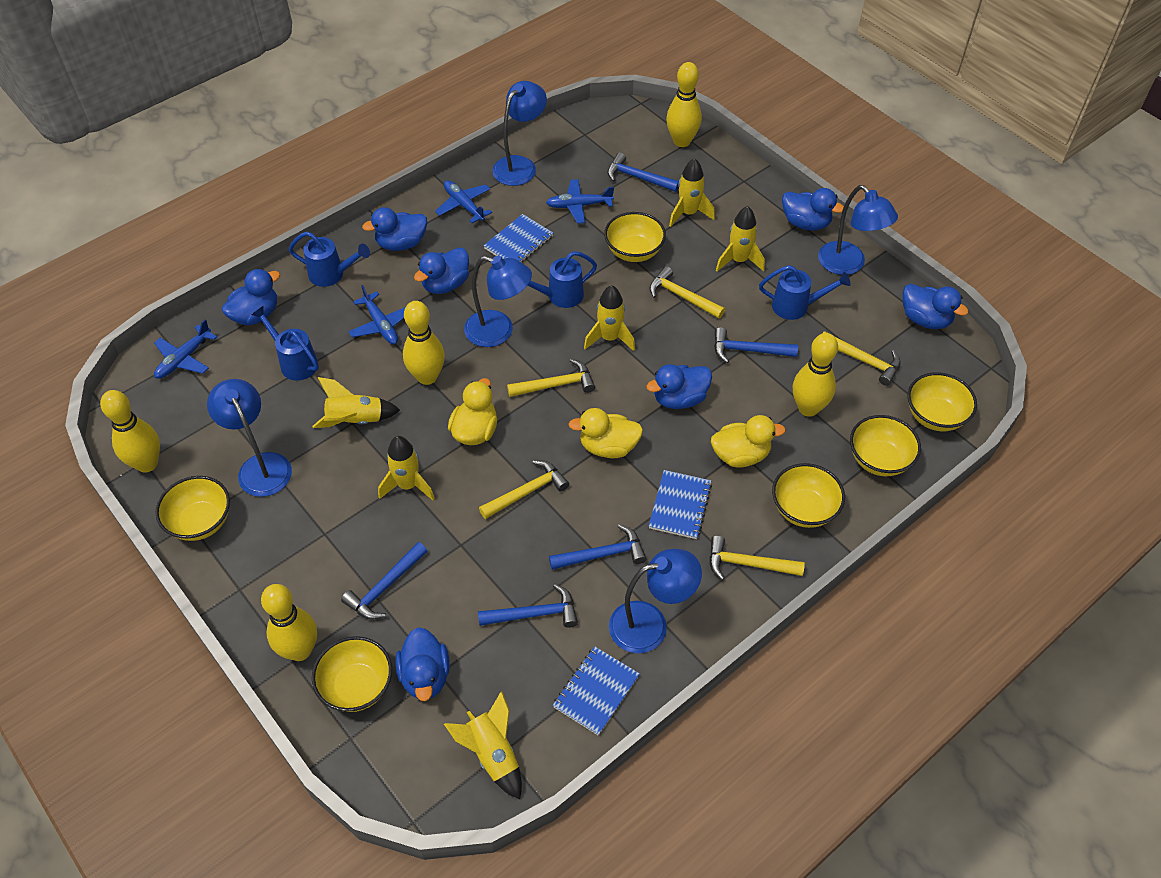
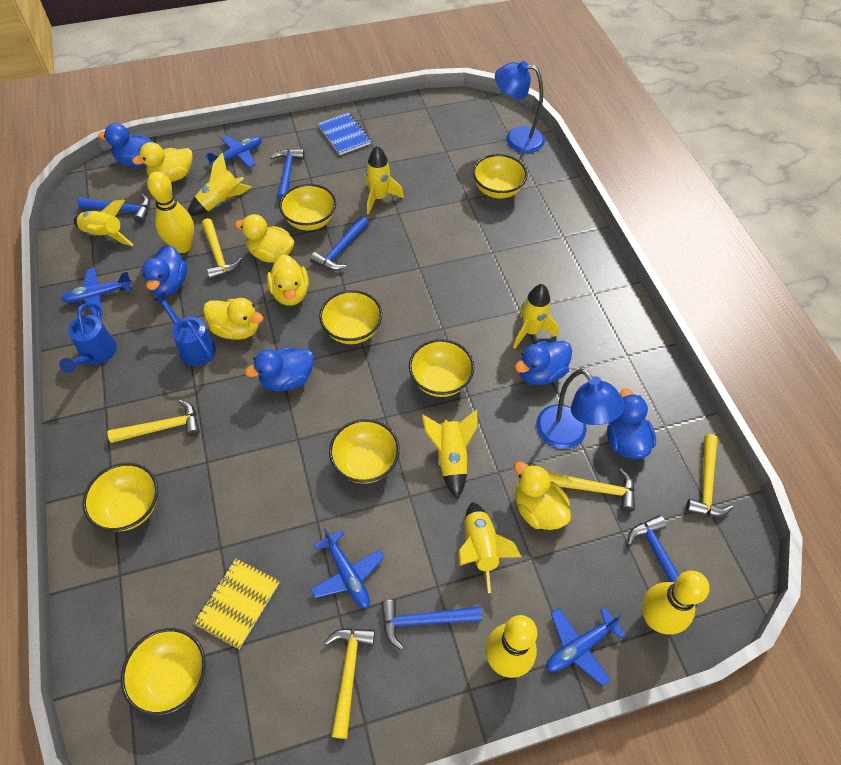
blue duck: 7 -> 5
blue lamp: 5 -> 2
blue notebook: 3 -> 1
blue watering can: 4 -> 2
yellow bowl: 6 -> 7
yellow bowling pin: 5 -> 3
yellow duck: 3 -> 5
yellow notebook: 0 -> 1

